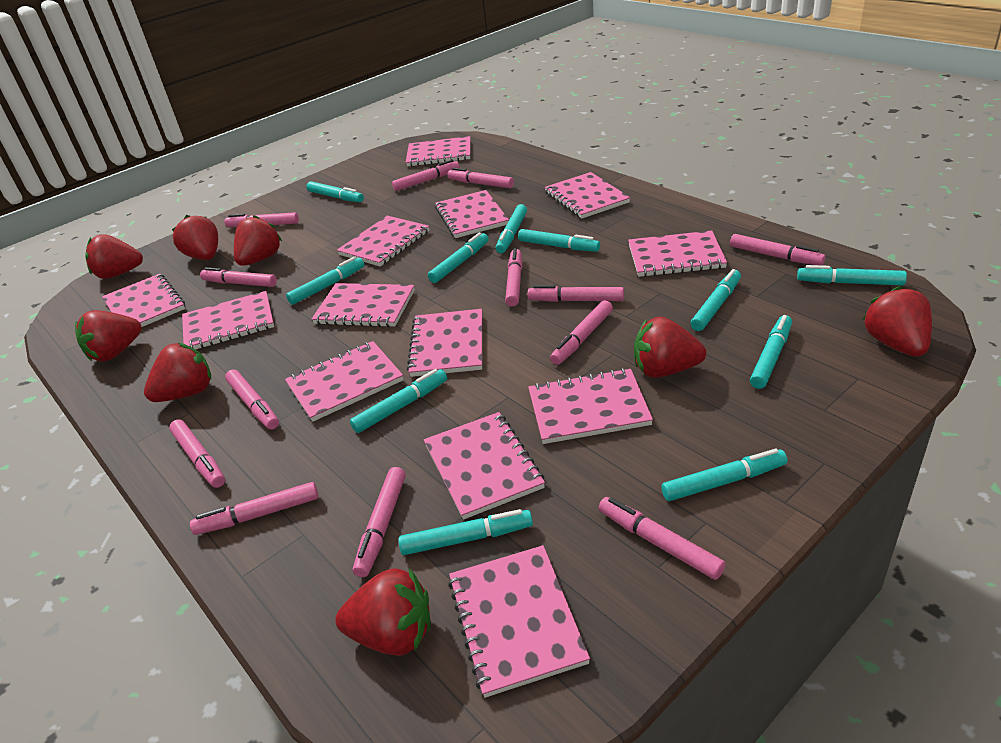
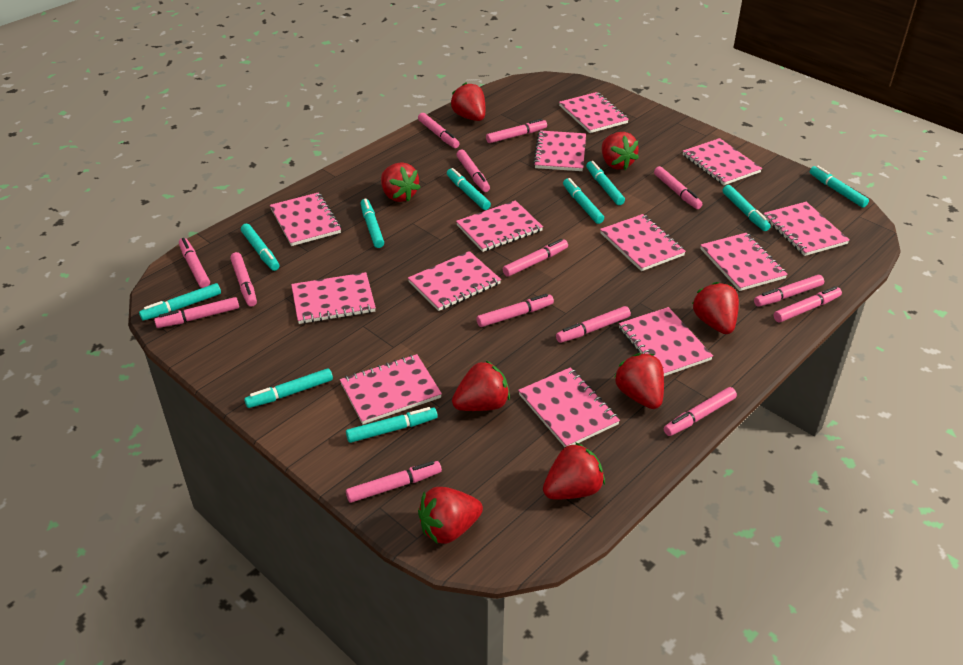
pink marker: 13 -> 14
turquoise marker: 11 -> 10

